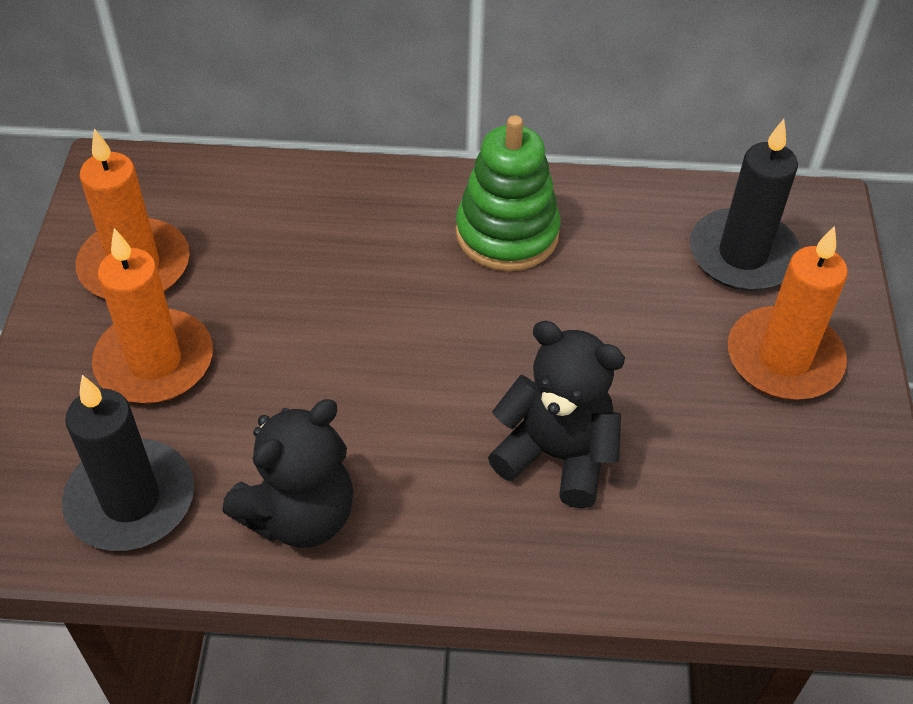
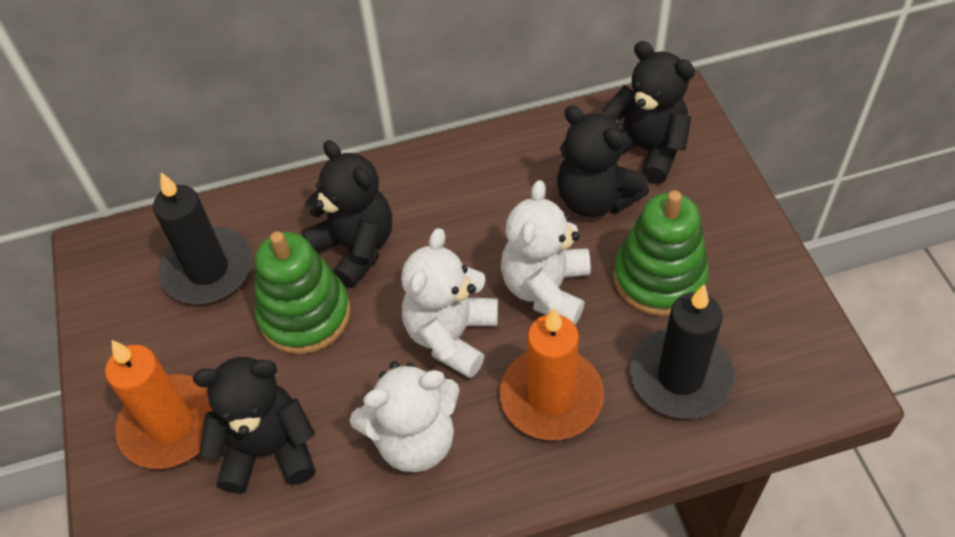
black teddy bear: 2 -> 4
green stacking toy: 1 -> 2
orange candle: 3 -> 2
white teddy bear: 0 -> 3

